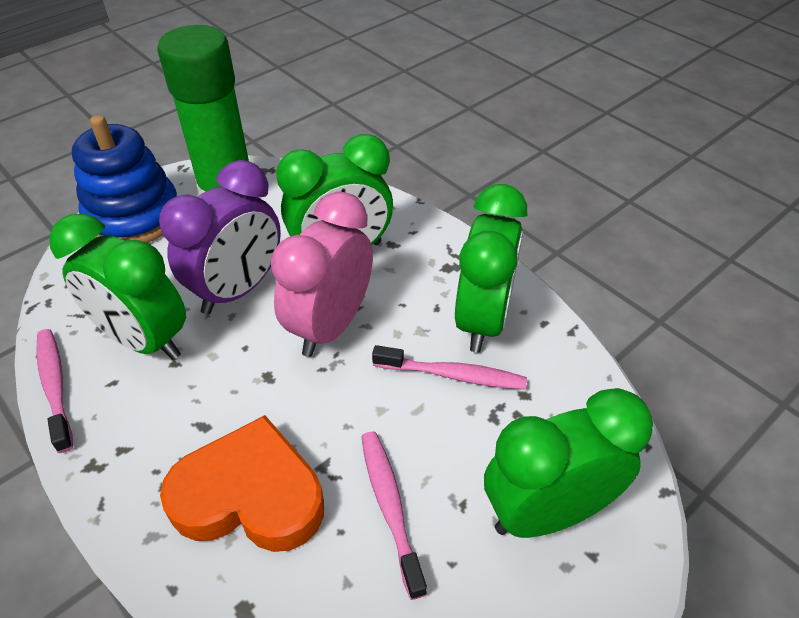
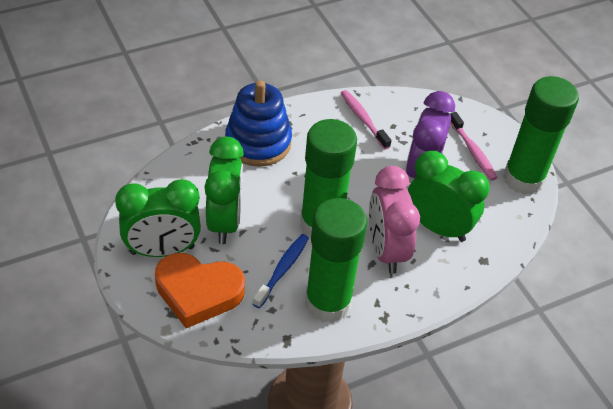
blue toothbrush: 0 -> 1
green clock: 4 -> 3
green glue stick: 1 -> 3
pink toothbrush: 3 -> 2

